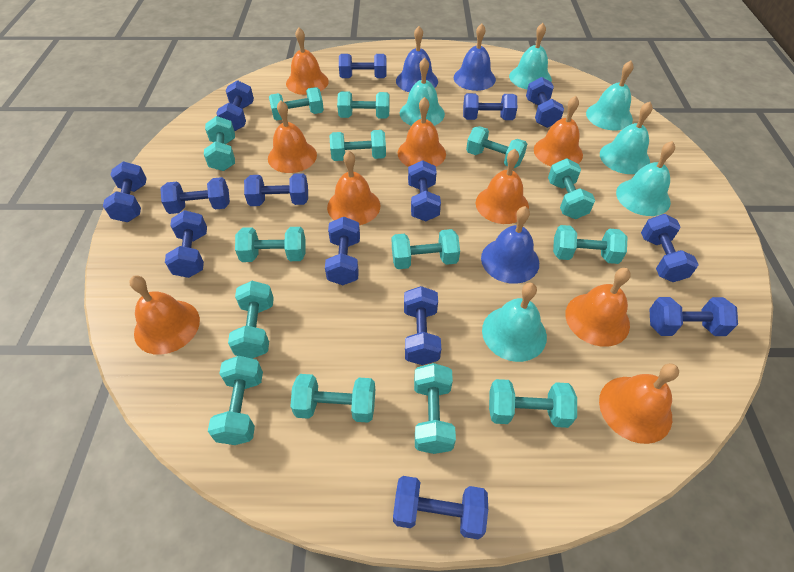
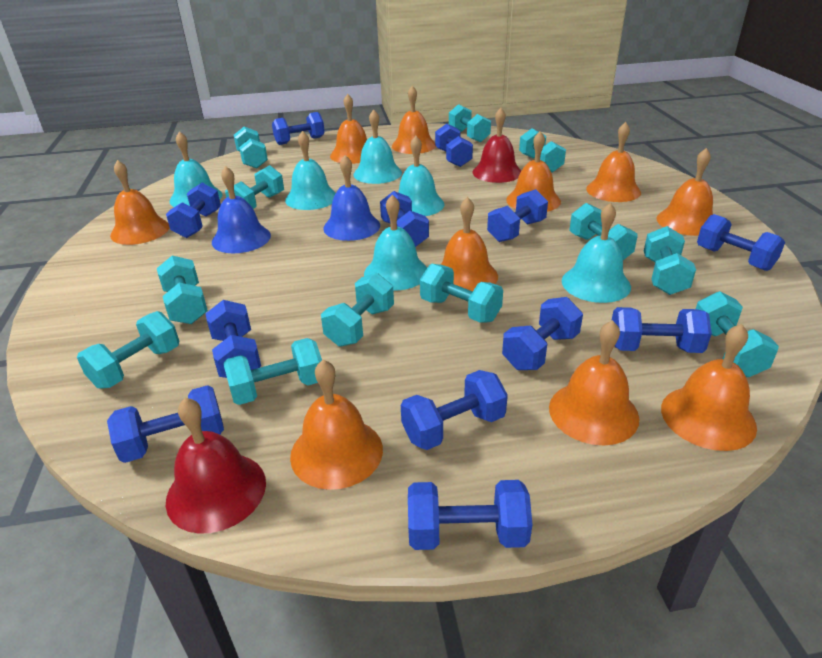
blue bell: 3 -> 2
blue dumbbell: 14 -> 12
orange bell: 9 -> 10
red bell: 0 -> 2
turquoise dumbbell: 14 -> 12

